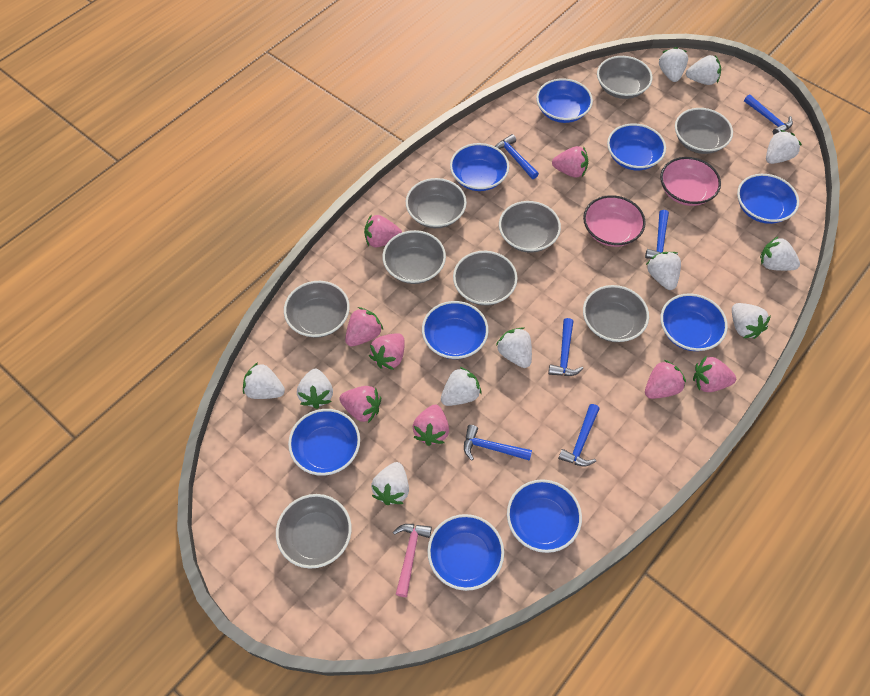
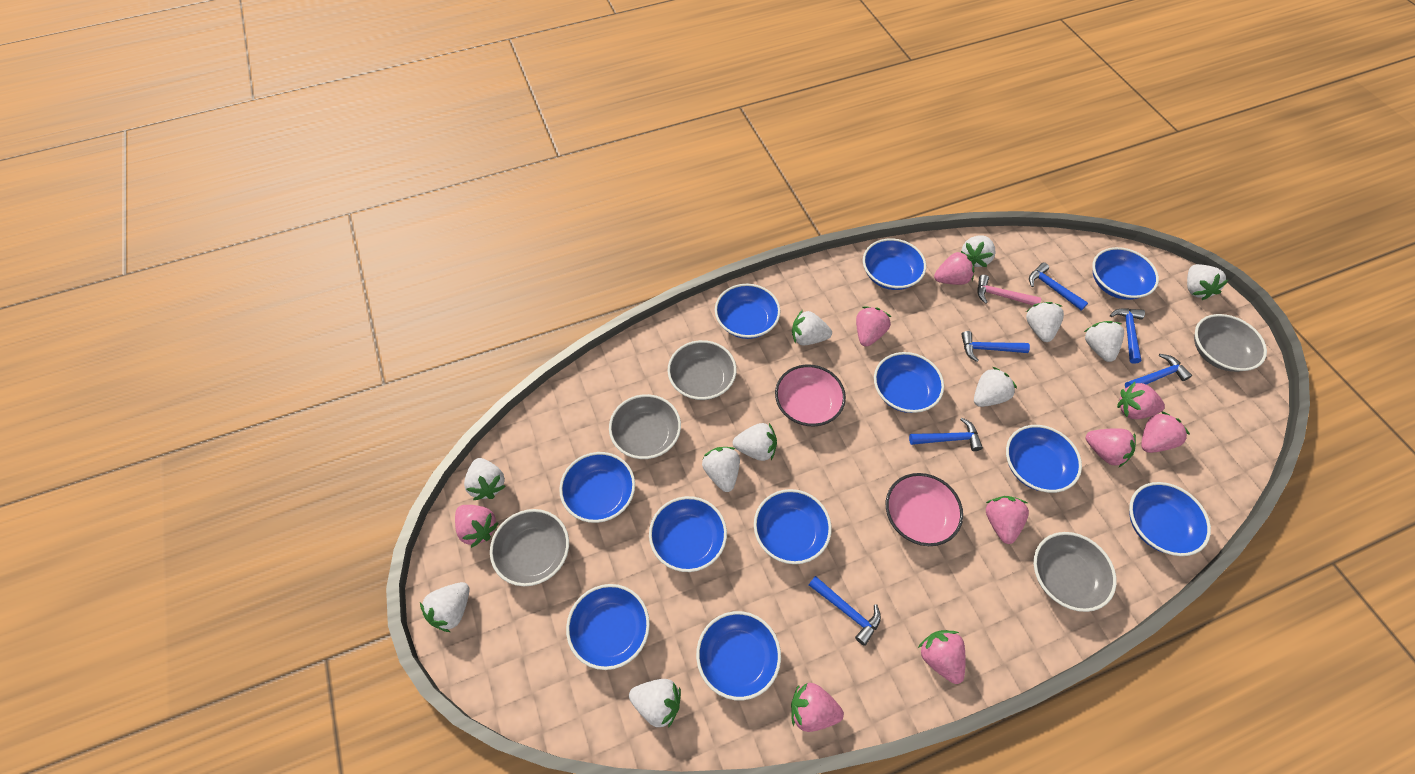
blue bowl: 9 -> 11
grey bowl: 9 -> 5
pink strawberry: 8 -> 9

